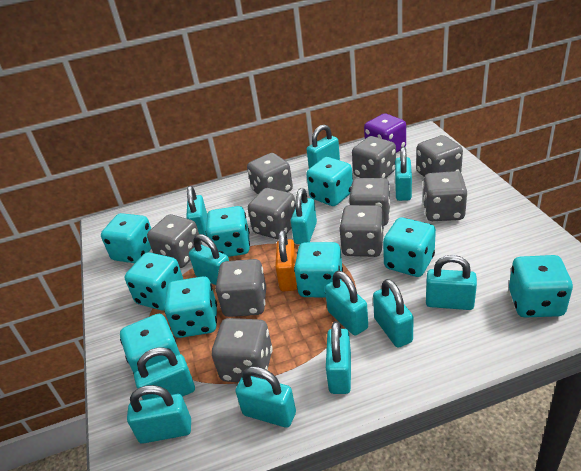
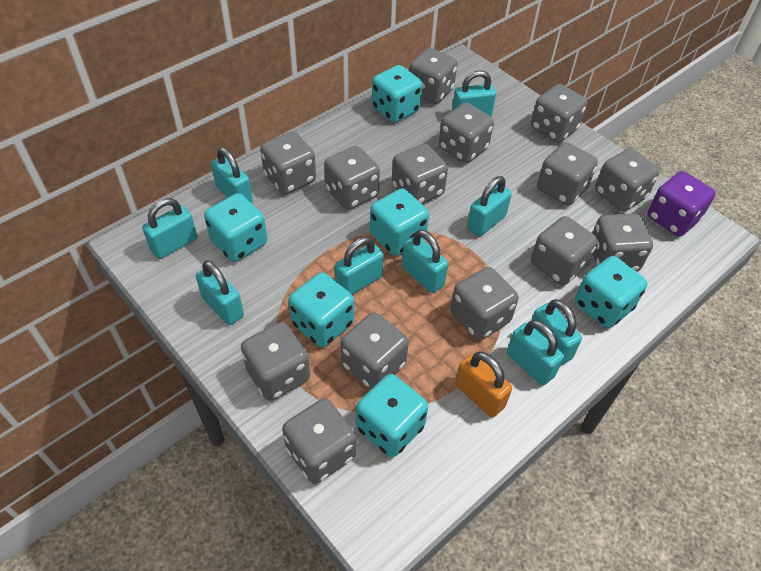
grey dice: 10 -> 14
turquoise dice: 9 -> 6
turquoise padlock: 12 -> 9

